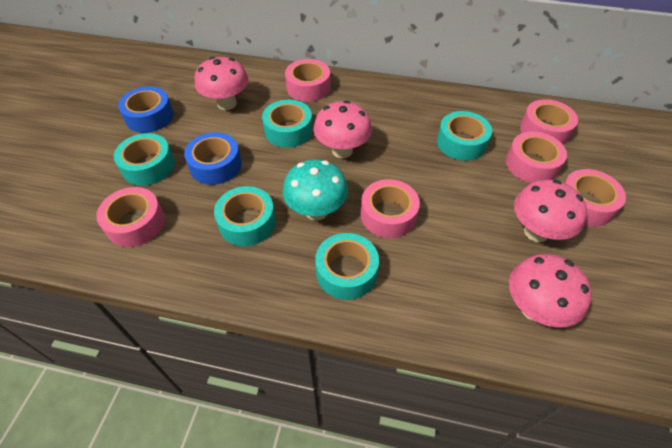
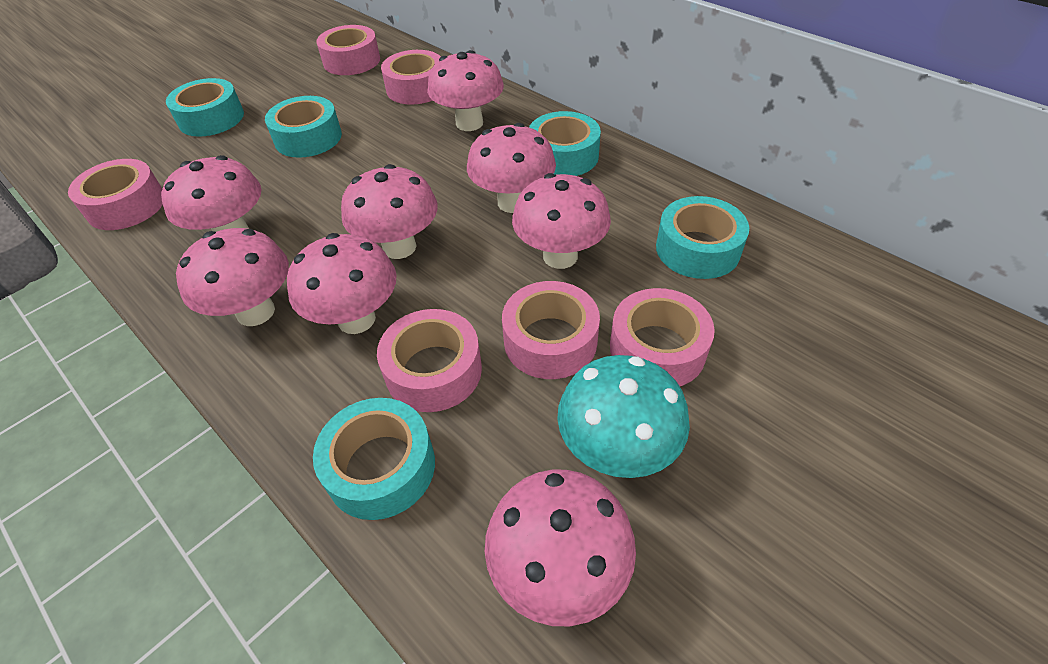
blue tape: 2 -> 0
pink mushroom: 4 -> 8

